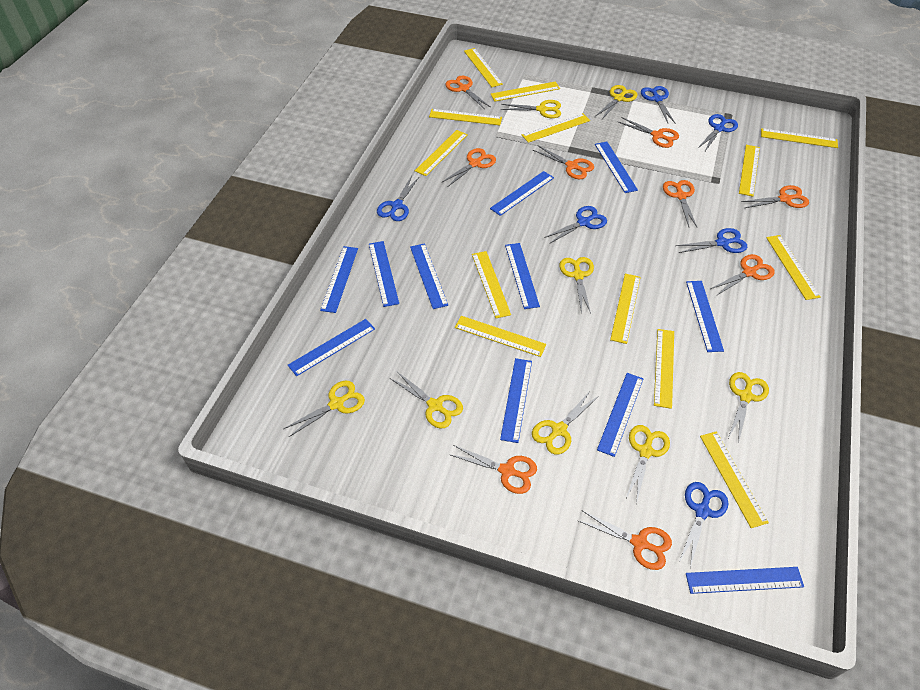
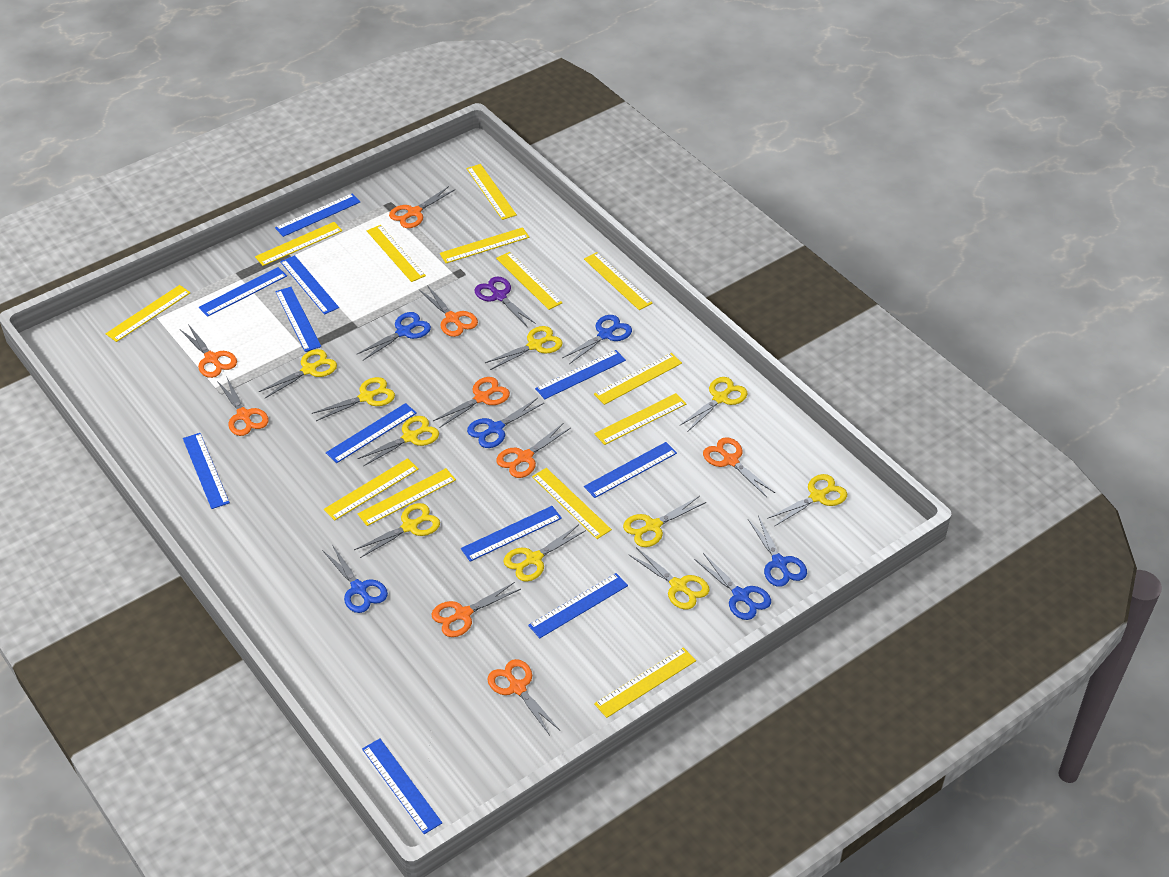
purple scissors: 0 -> 1
yellow scissors: 8 -> 10

